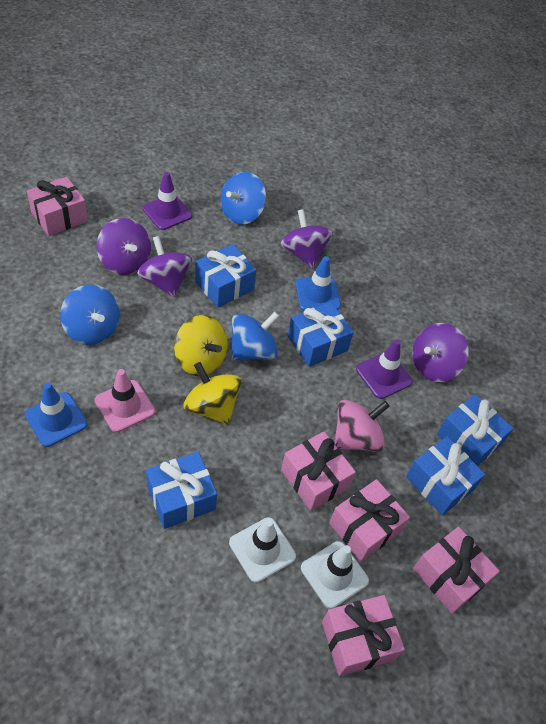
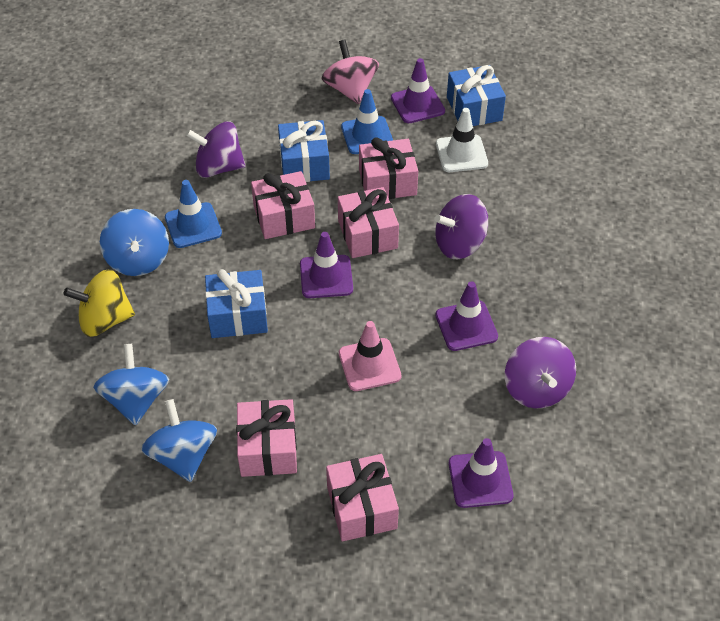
blue gift: 5 -> 3
purple spinning top: 4 -> 3
purple traffic cone: 2 -> 4
white traffic cone: 2 -> 1
yellow spinning top: 2 -> 1

